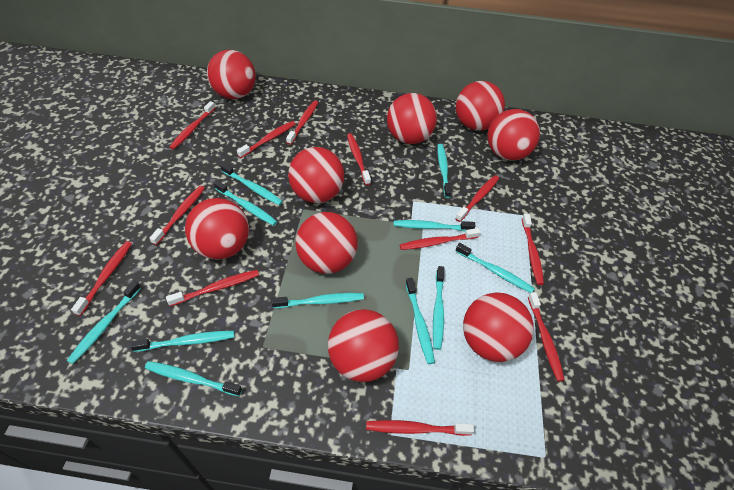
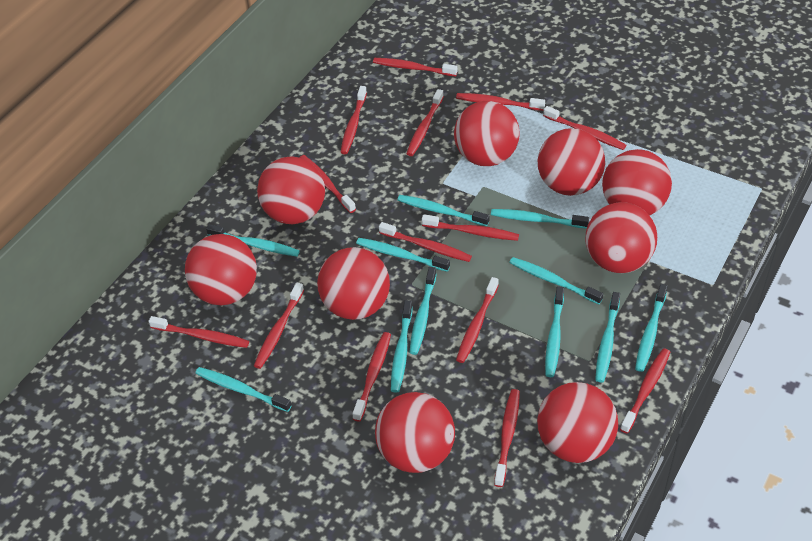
red toothbrush: 12 -> 14

